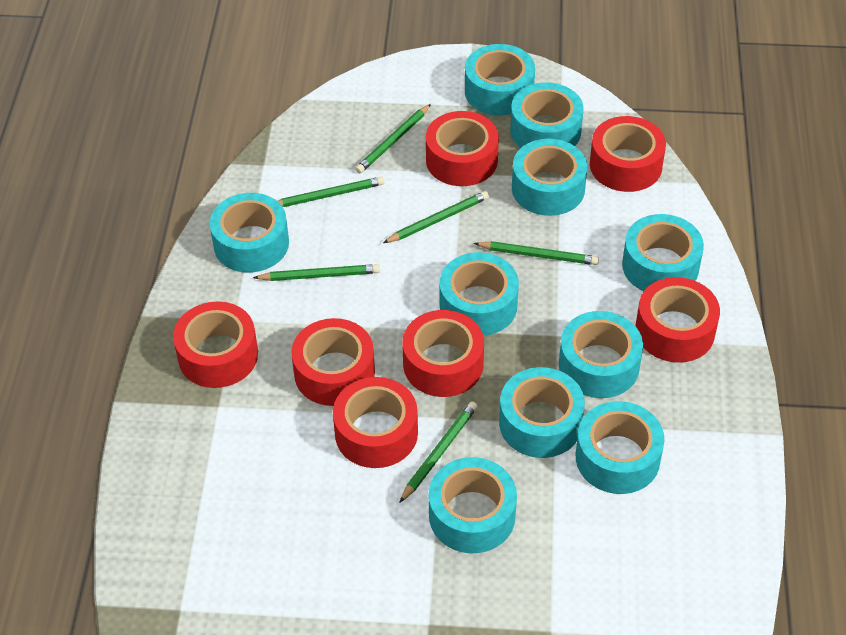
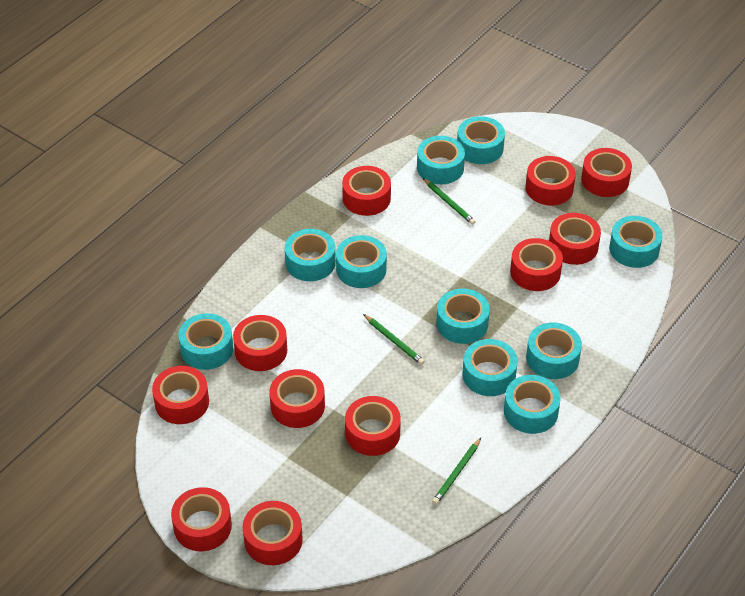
green pencil: 6 -> 3
red tape: 7 -> 11

